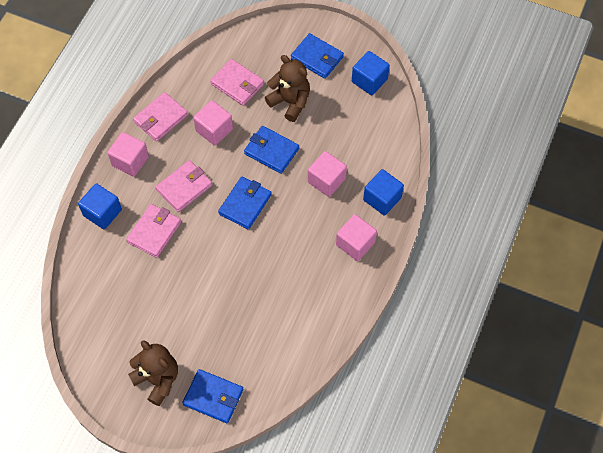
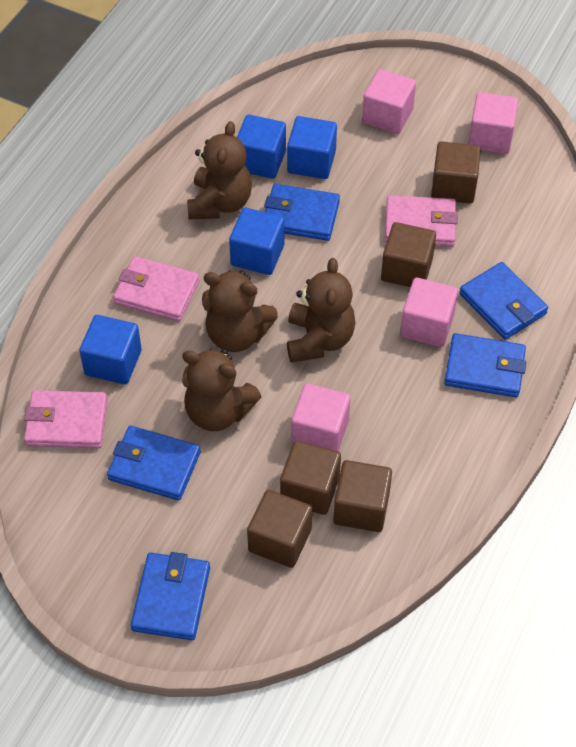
blue cube: 3 -> 4
blue wallet: 4 -> 5
brown cube: 0 -> 5
brown teddy bear: 2 -> 4
pink wallet: 4 -> 3

